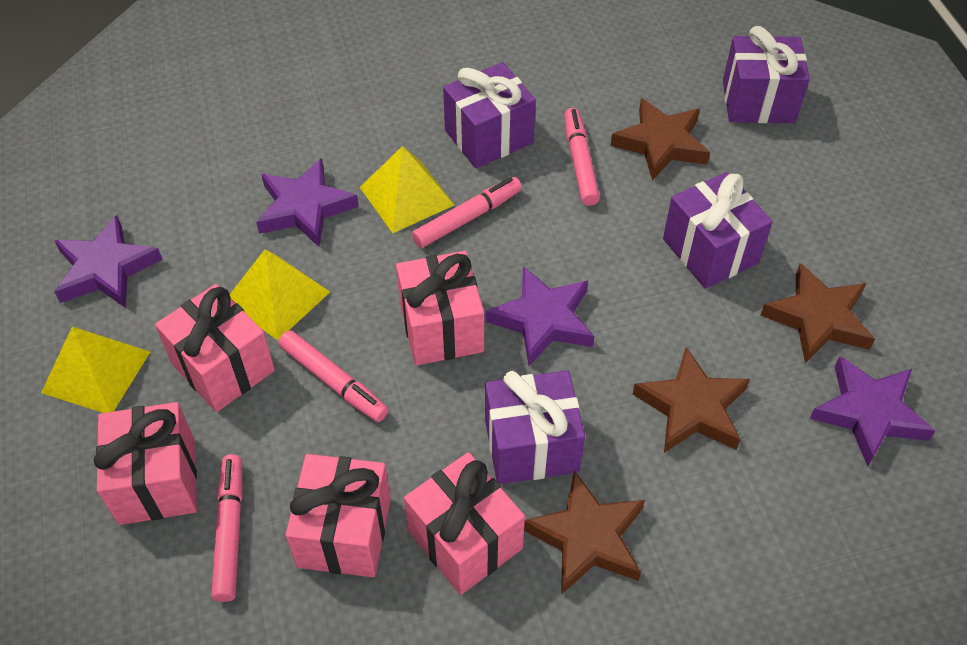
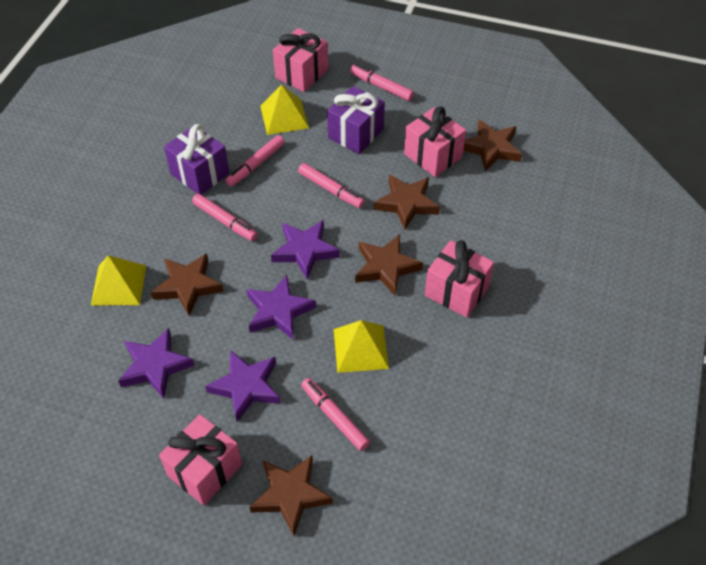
brown star: 4 -> 5
pink gift: 5 -> 4
pink marker: 4 -> 5
purple gift: 4 -> 2

